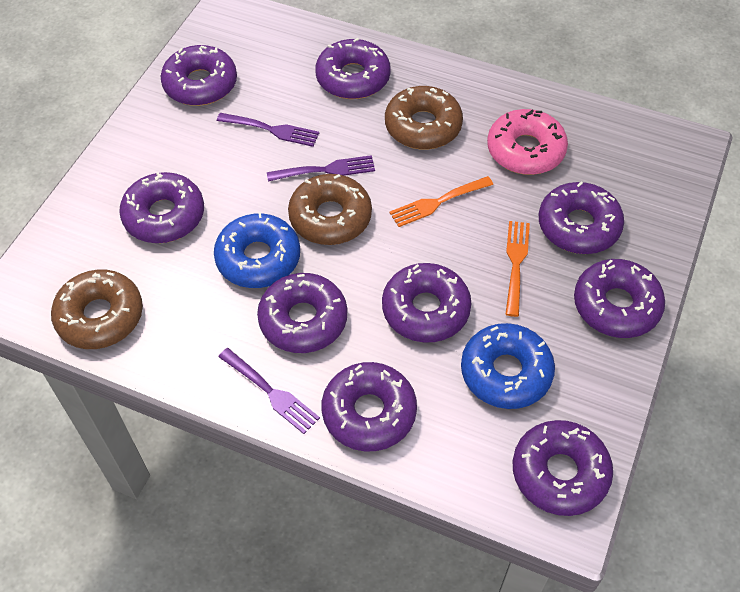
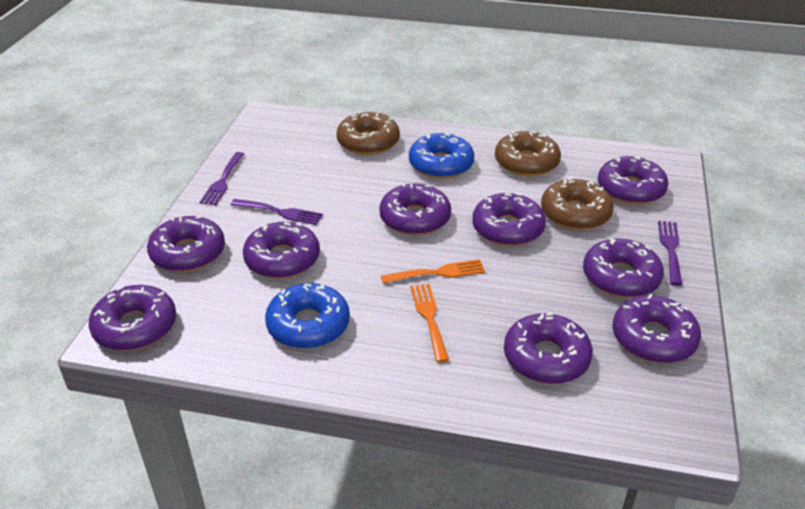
pink donut: 1 -> 0

